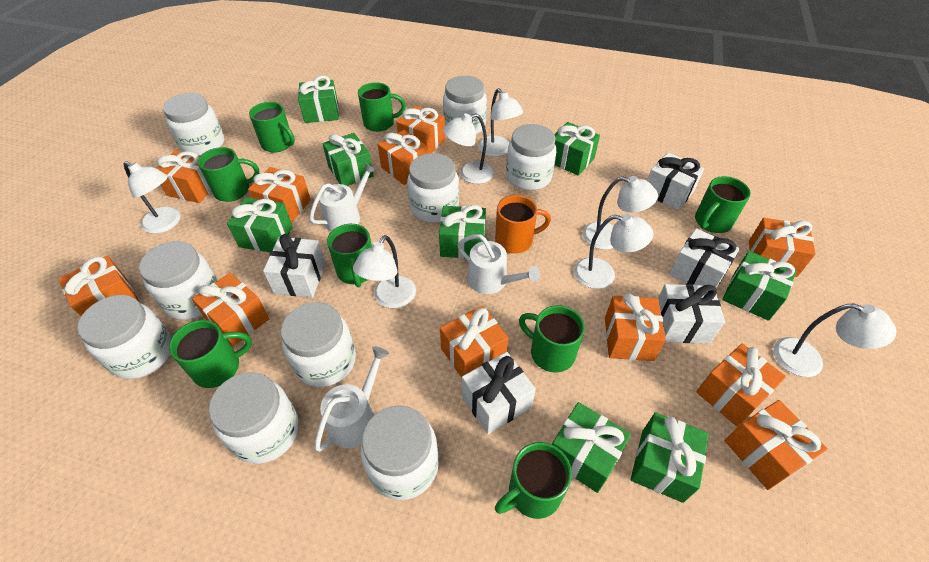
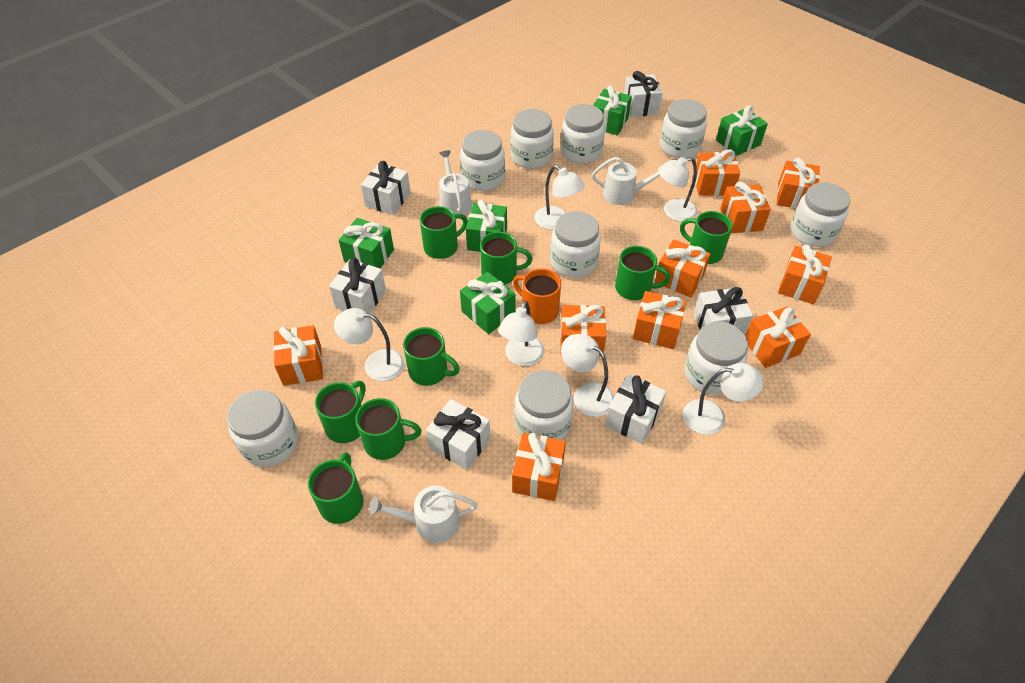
green gift: 8 -> 5
orange gift: 11 -> 10
white gift: 5 -> 6
white lamp: 7 -> 6

